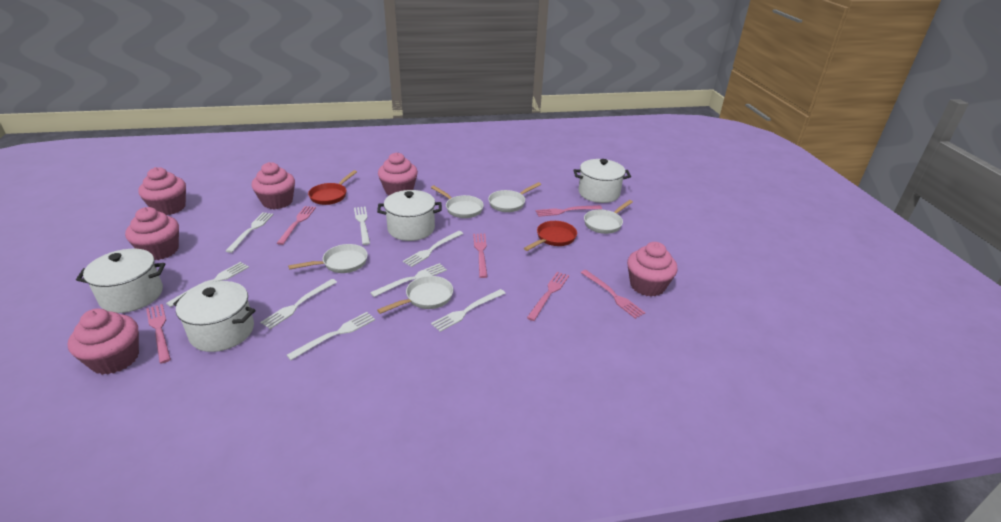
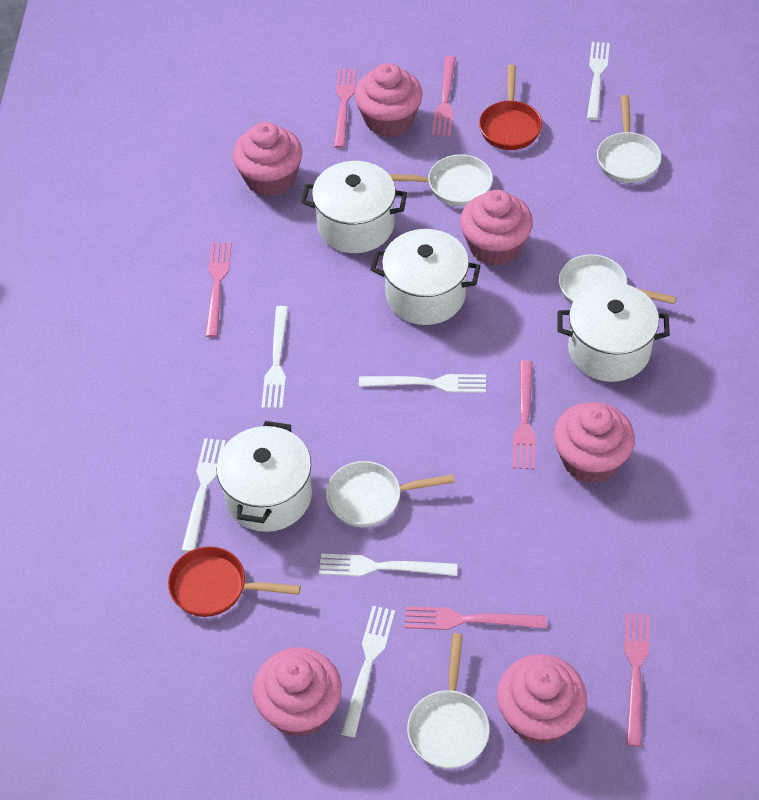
white fork: 8 -> 6

